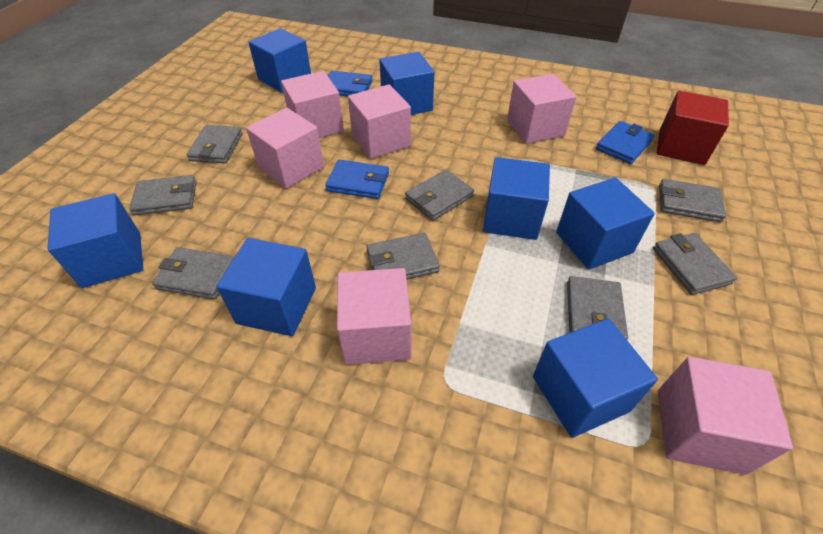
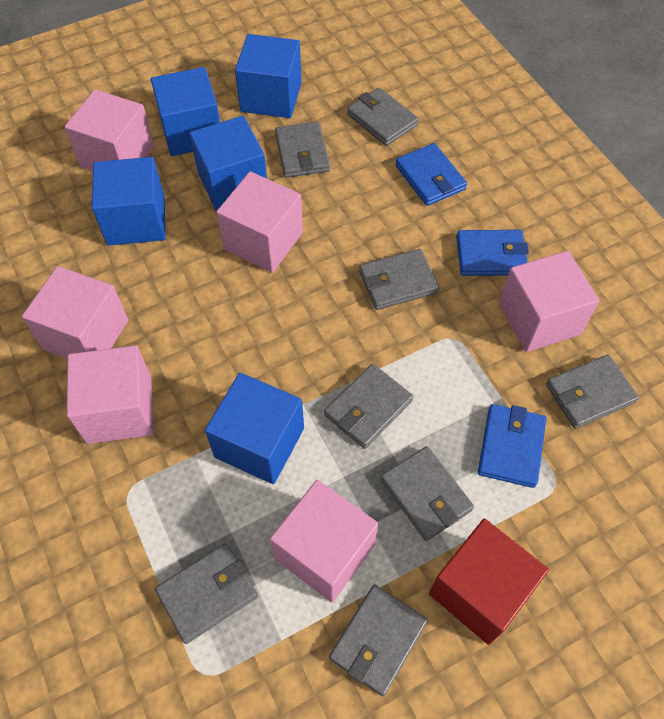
blue cube: 7 -> 5

